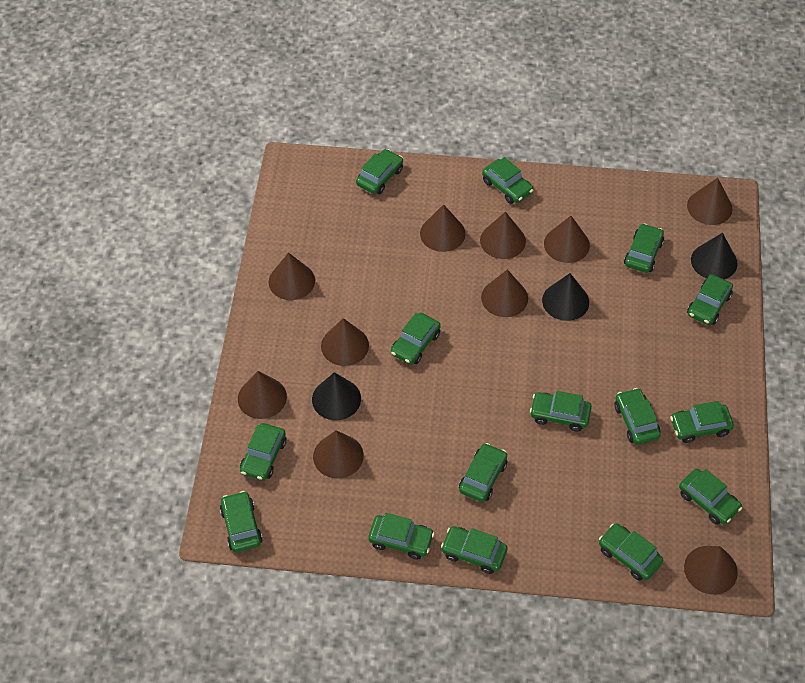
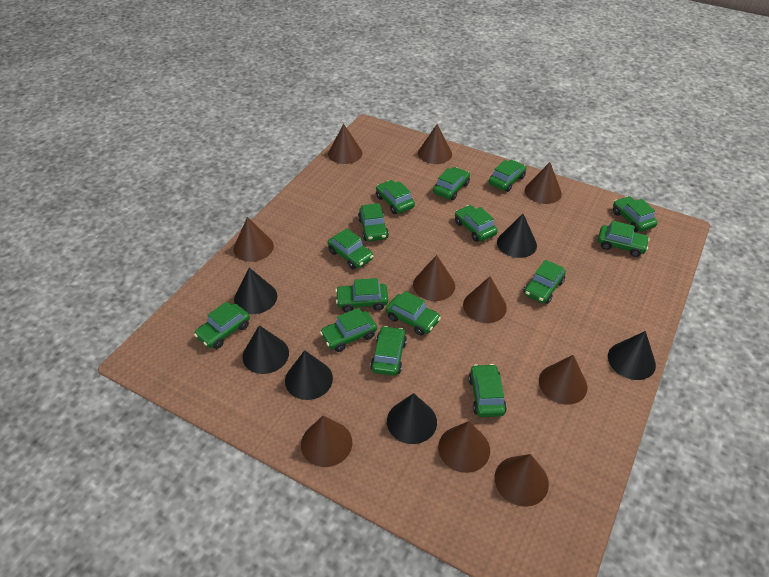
black cone: 3 -> 6

